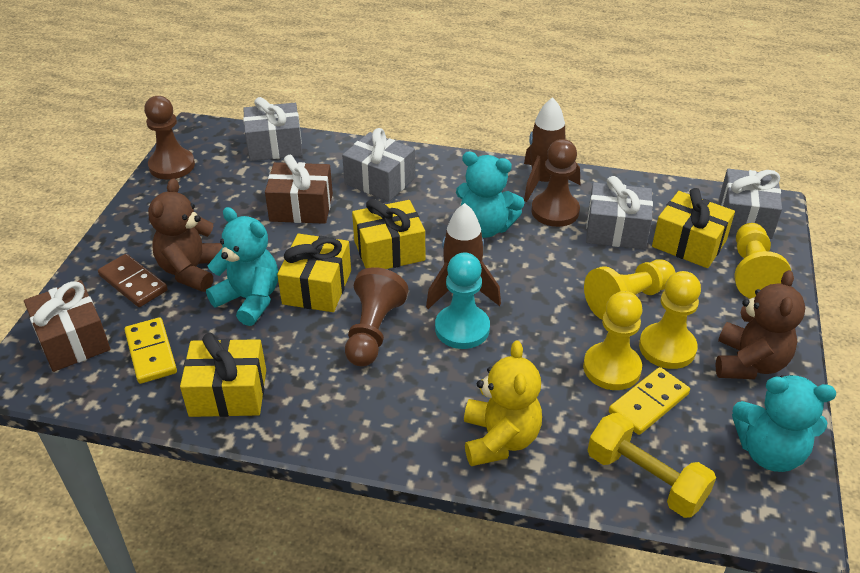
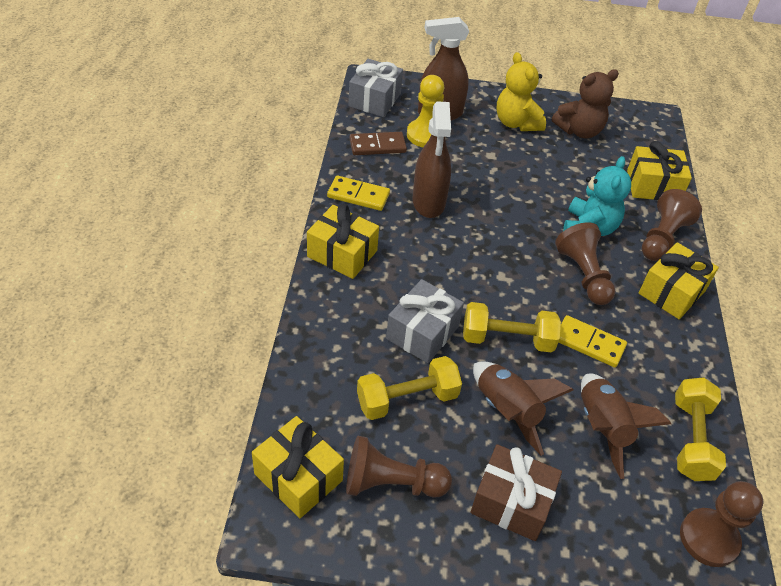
brown gift: 2 -> 1
brown pawn: 3 -> 4
brown spray bottle: 0 -> 2
brown teddy bear: 2 -> 1
grey gift: 4 -> 2
turquoise pawn: 1 -> 0
turquoise teddy bear: 3 -> 1
yellow dumbbell: 1 -> 3
yellow pawn: 4 -> 1

